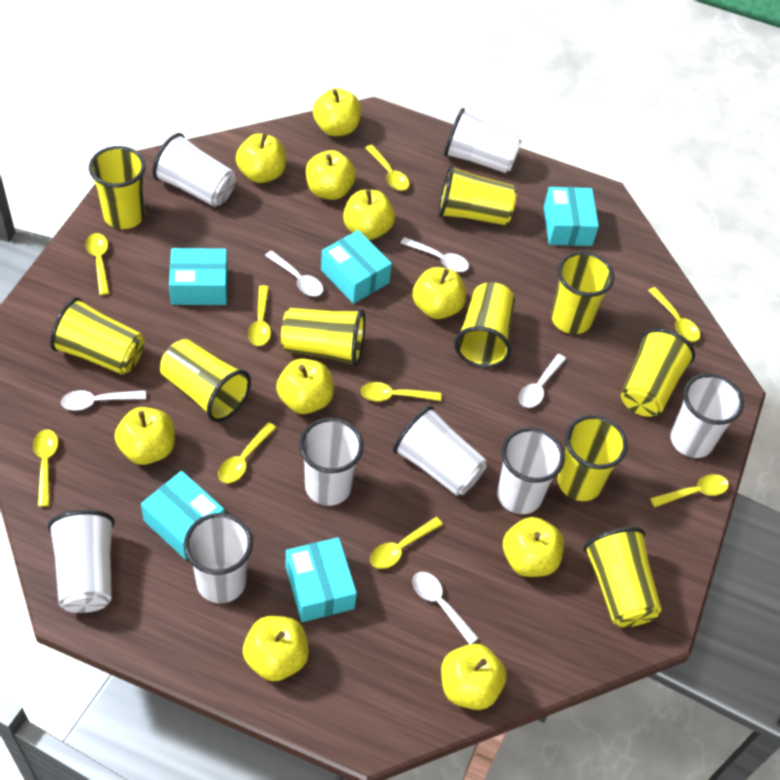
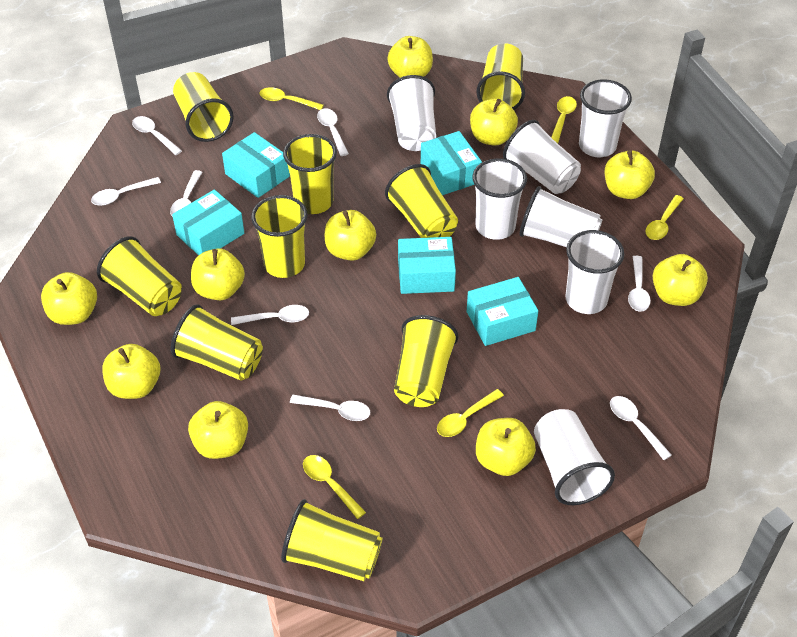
white cup: 8 -> 7
white spoon: 5 -> 8
yellow cup: 10 -> 9
yellow spoon: 9 -> 5

